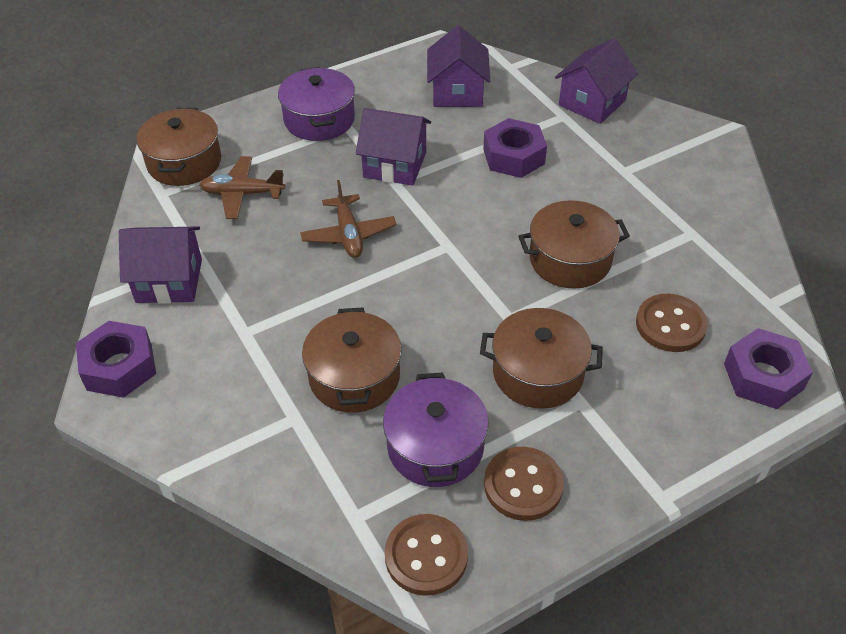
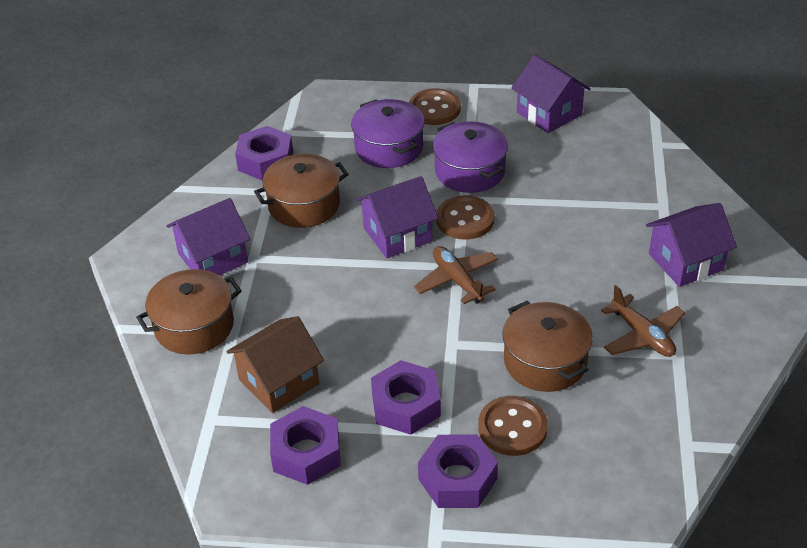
brown house: 0 -> 1
brown pot: 4 -> 3
purple nut: 3 -> 4

